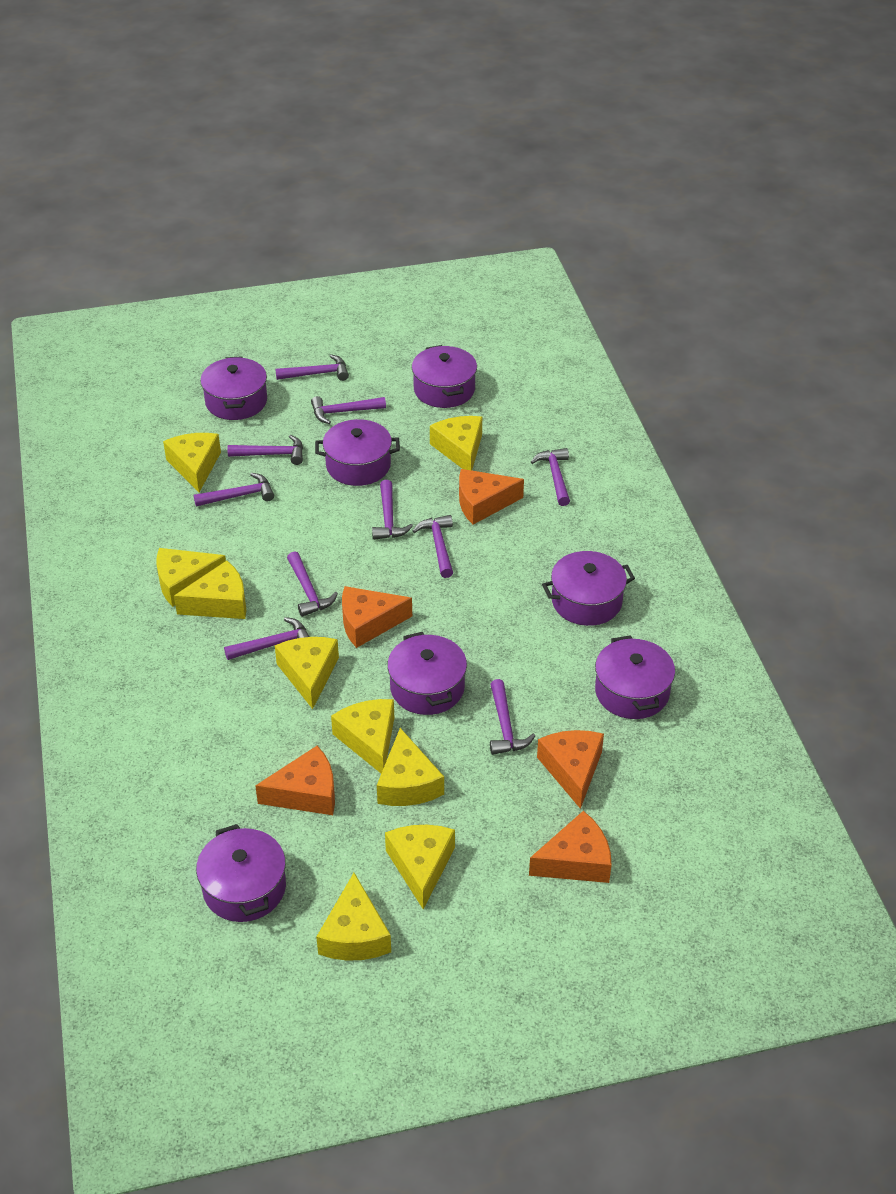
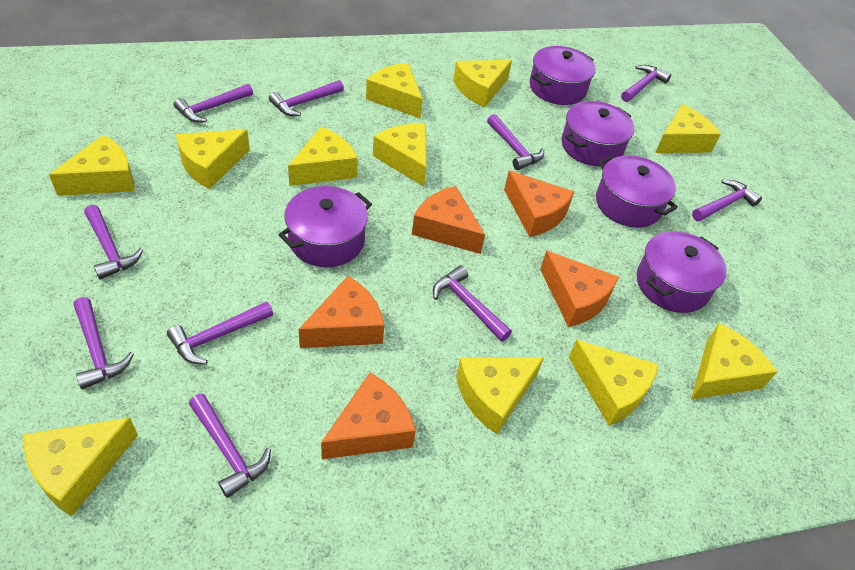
purple pot: 7 -> 5
yellow cheese: 9 -> 11

